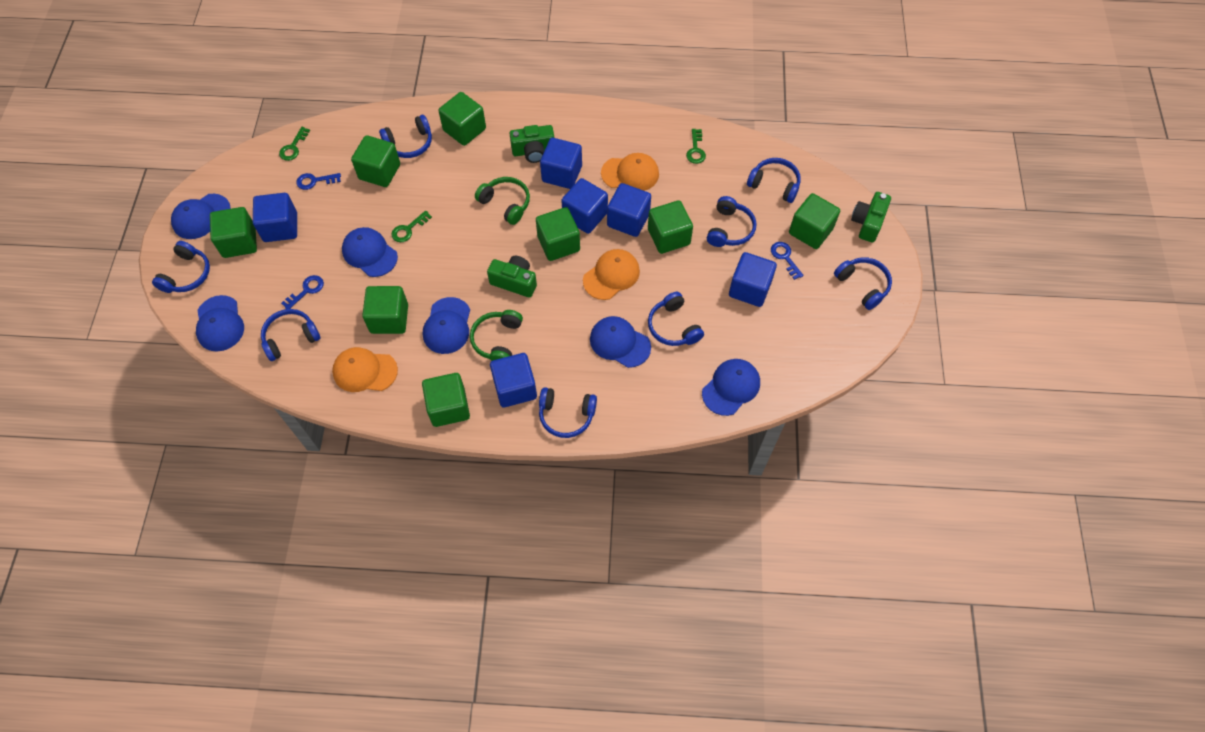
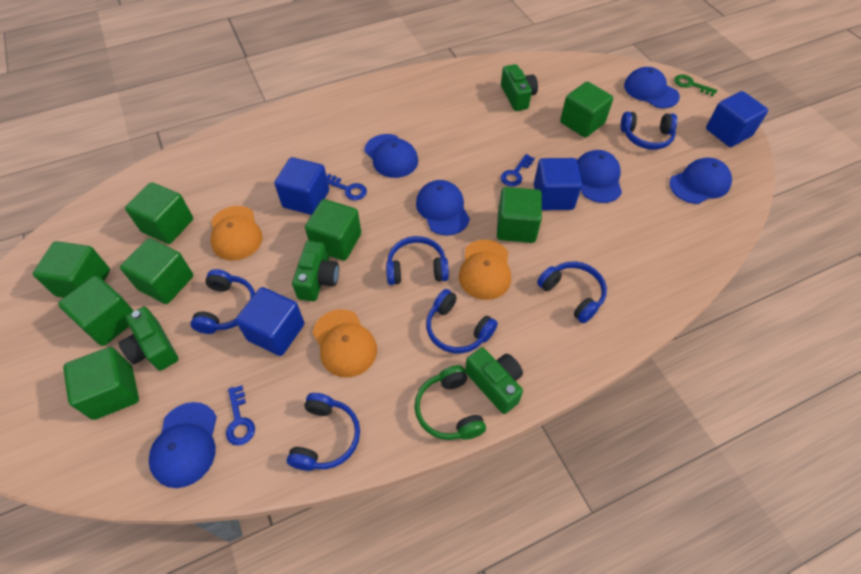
blue cube: 6 -> 4
blue headphones: 8 -> 6
green camera: 3 -> 4
green headphones: 2 -> 1
green key: 3 -> 1

